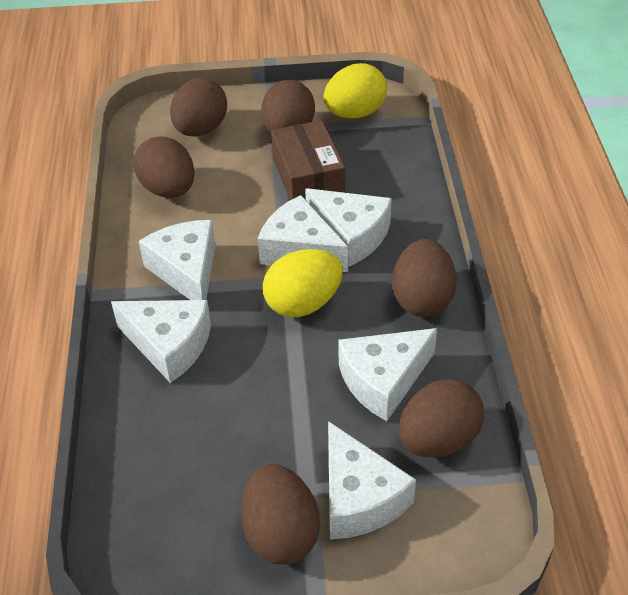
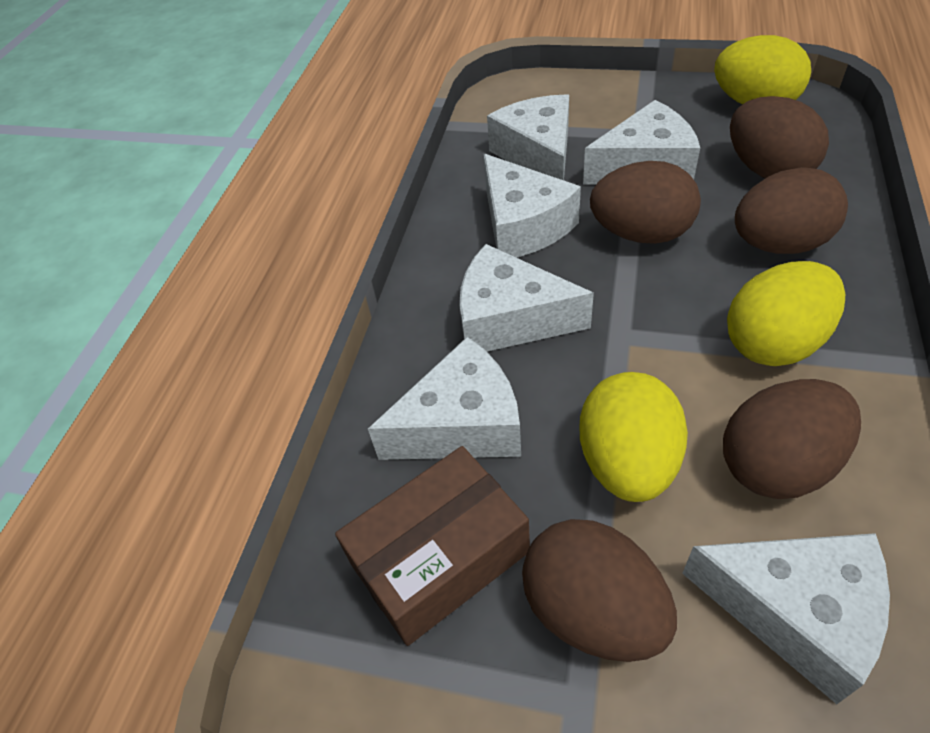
brown egg: 6 -> 5
yellow egg: 2 -> 3

